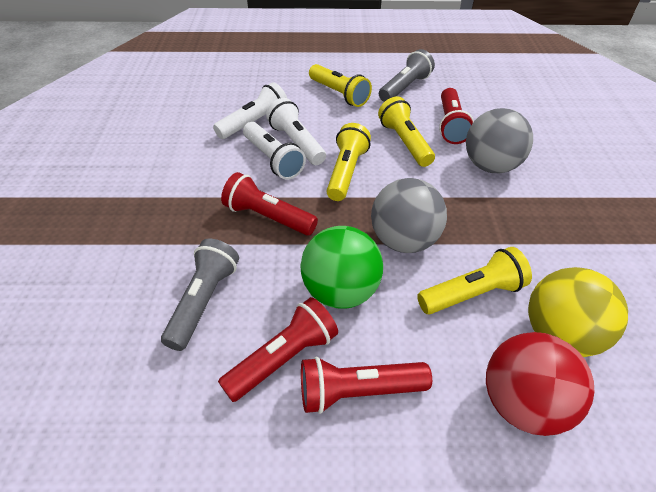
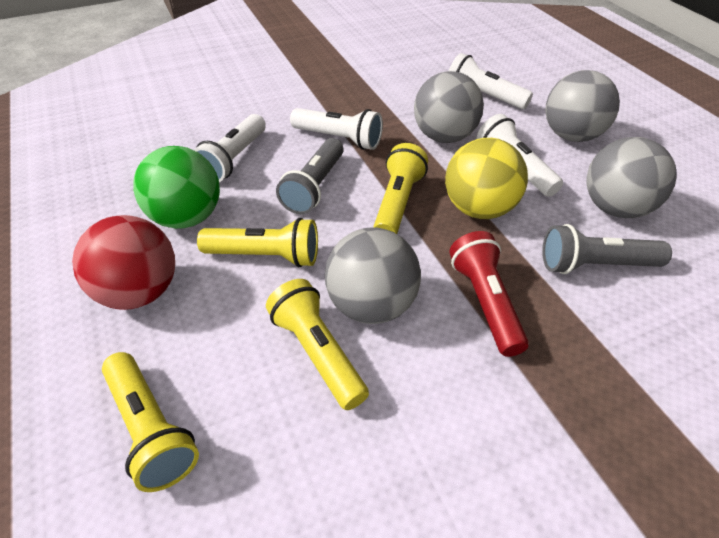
grey ball: 2 -> 4
red flashlight: 4 -> 1
white flashlight: 3 -> 4

